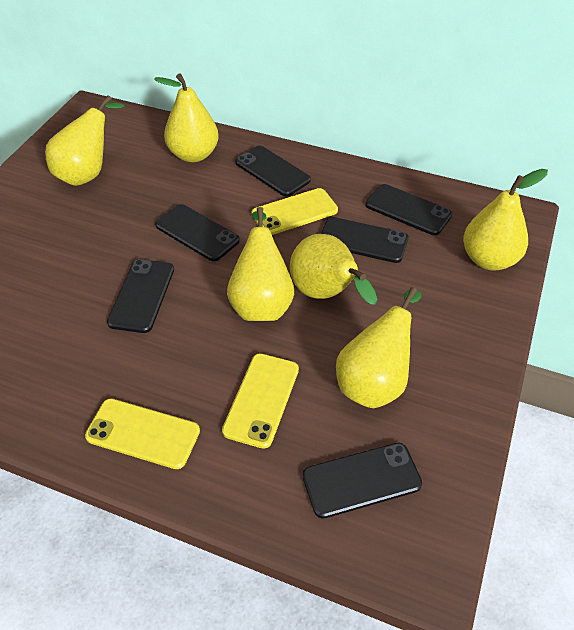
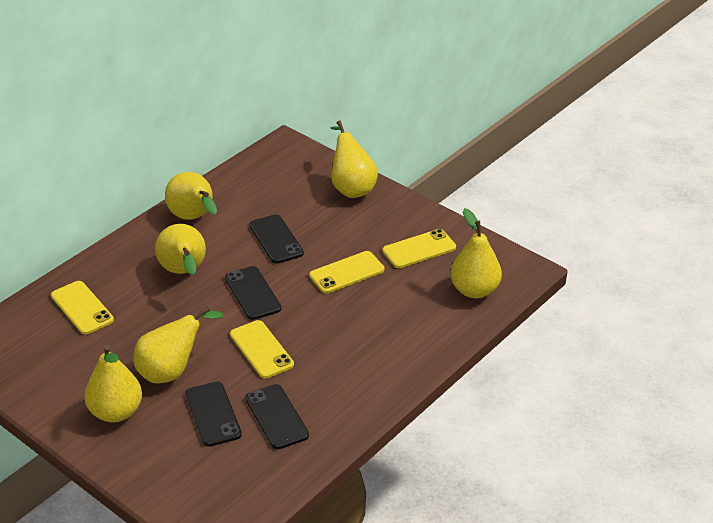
black phone: 6 -> 4
yellow phone: 3 -> 4

